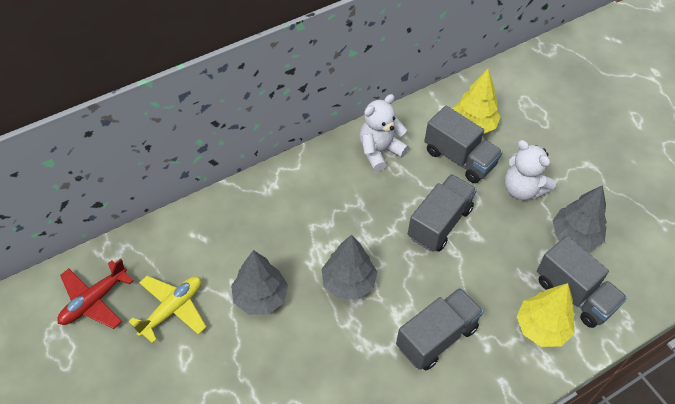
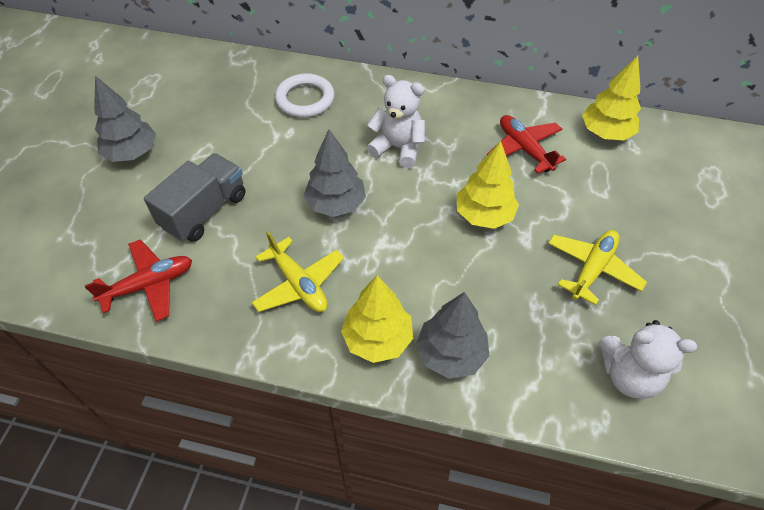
grey truck: 4 -> 1
red plane: 1 -> 2
white ring: 0 -> 1
yellow plane: 1 -> 2
yellow tree: 2 -> 3

